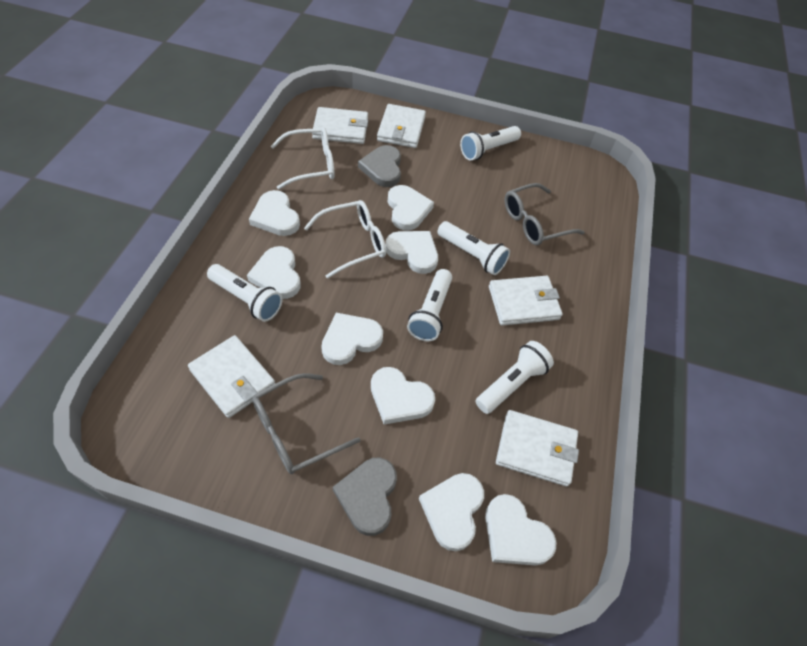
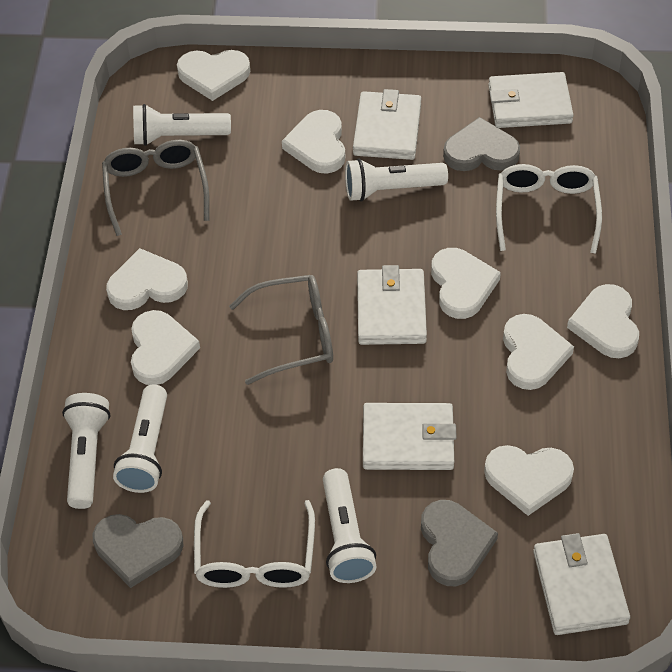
grey heart: 2 -> 3

